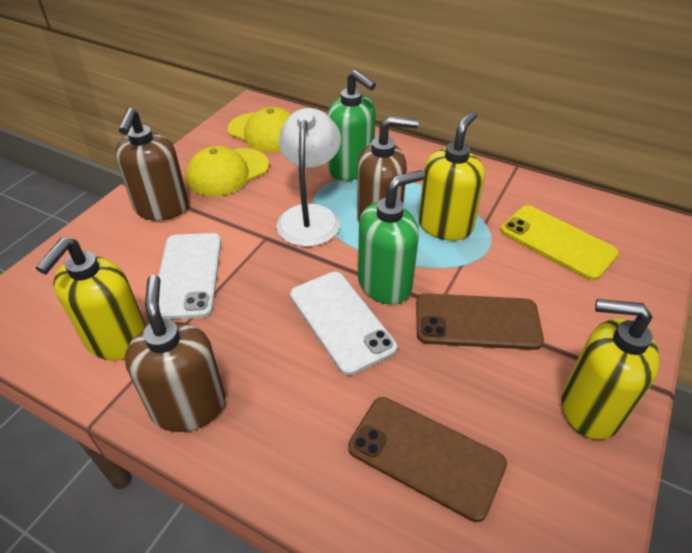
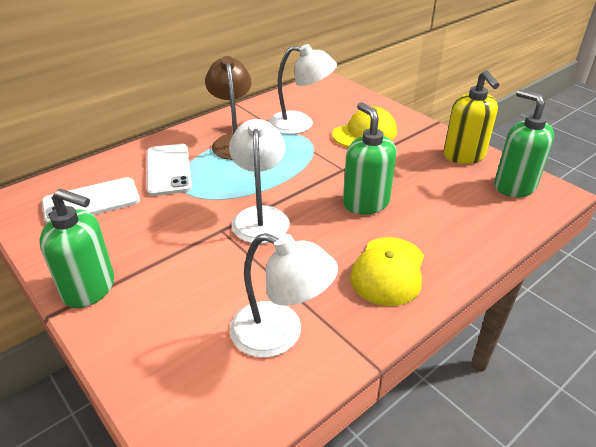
brown lamp: 0 -> 1
brown phone: 2 -> 0
brown soap dispenser: 3 -> 0
green soap dispenser: 2 -> 3
white lamp: 1 -> 3
yellow phone: 1 -> 0
yellow soap dispenser: 3 -> 1

